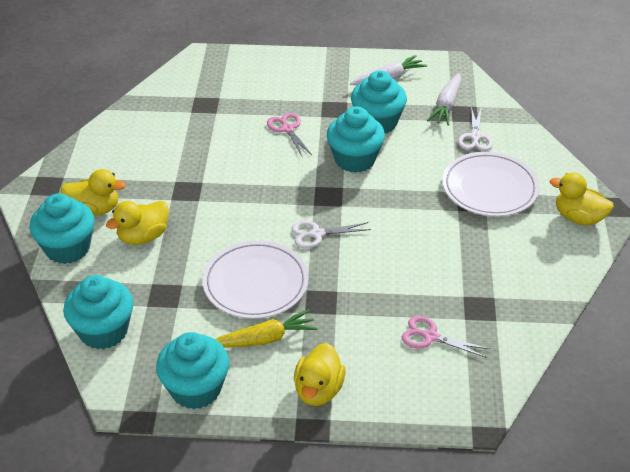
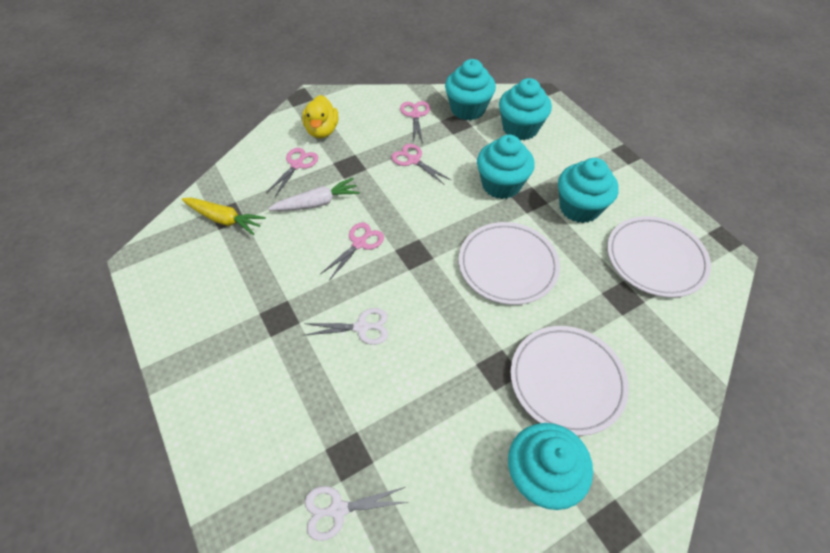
pink scissors: 2 -> 4
white carrot: 2 -> 1
white plate: 2 -> 3
yellow duck: 4 -> 1

